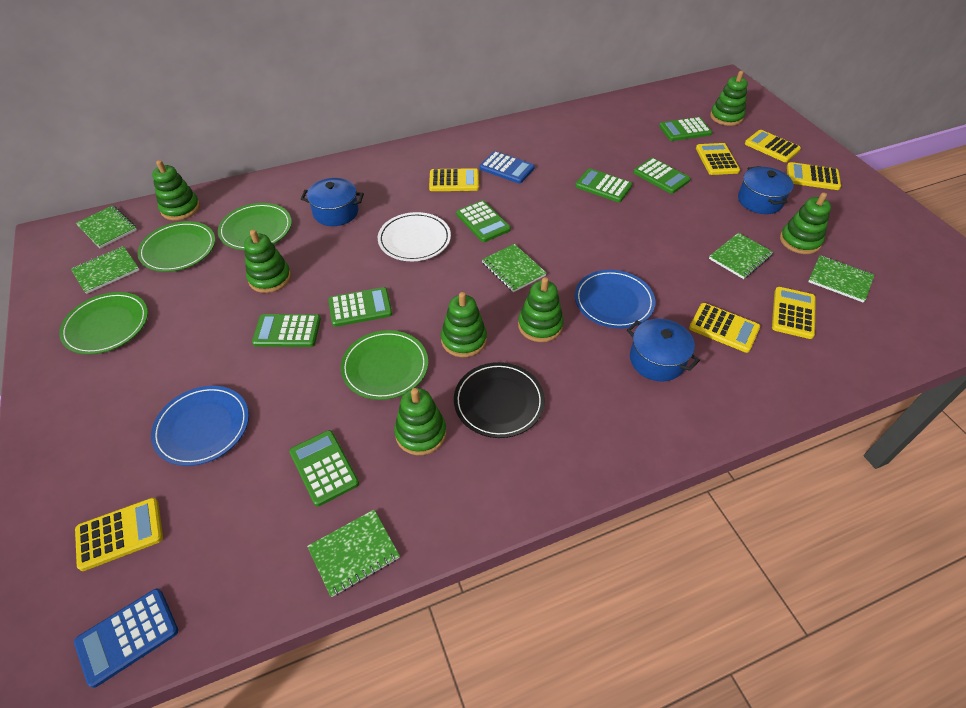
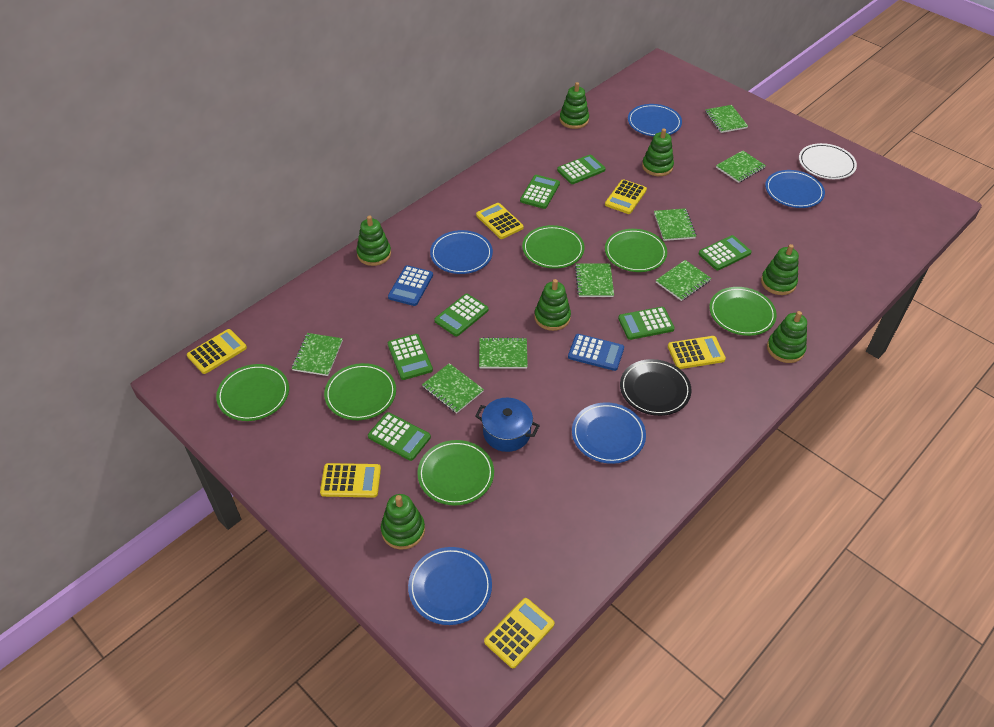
blue plate: 2 -> 5
blue pot: 3 -> 1
green notebook: 6 -> 8
green plate: 4 -> 6
yellow calculator: 7 -> 6

